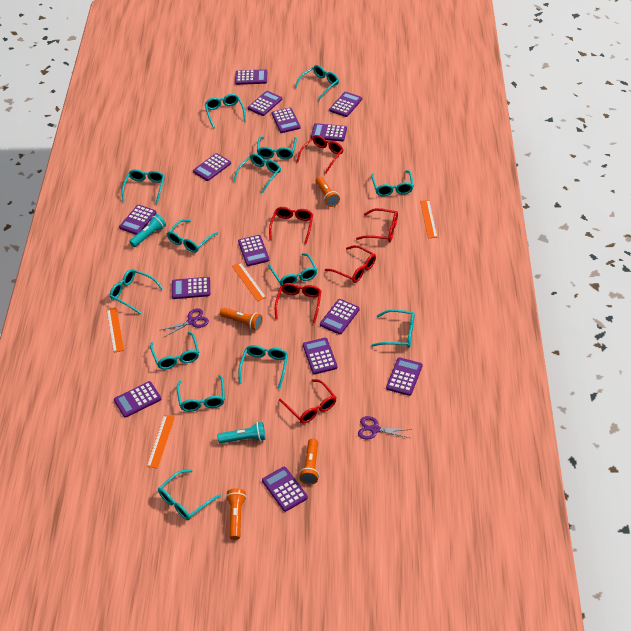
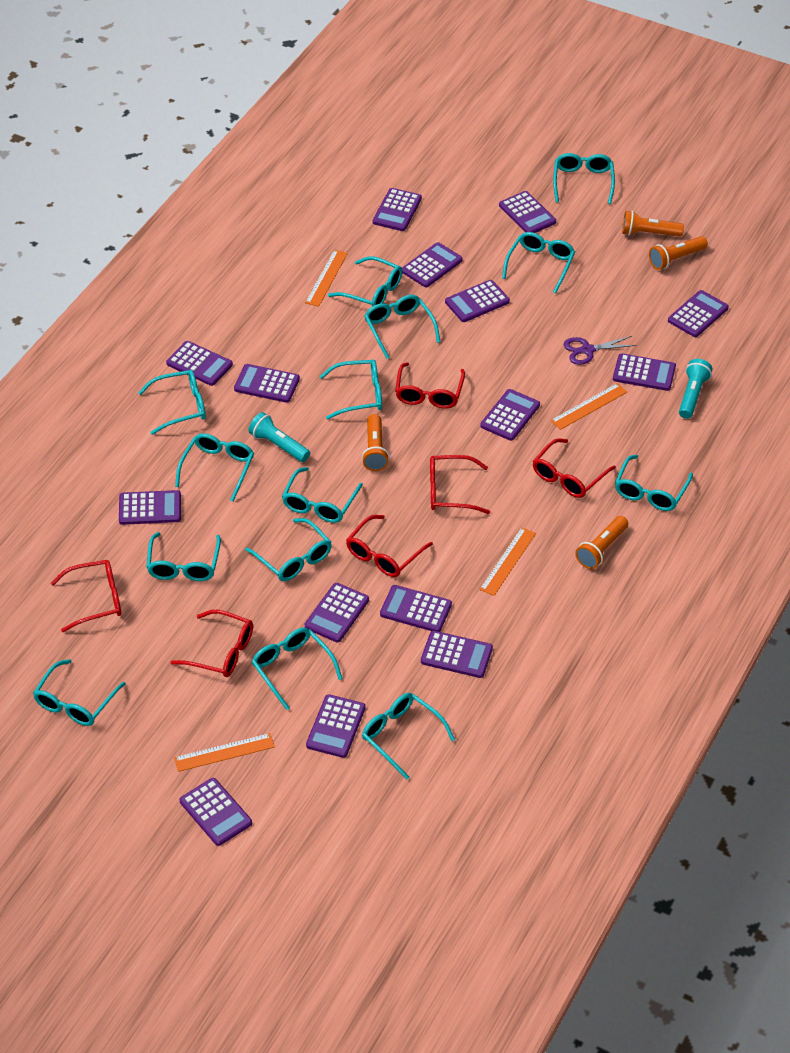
purple calculator: 14 -> 15
purple scissors: 2 -> 1

